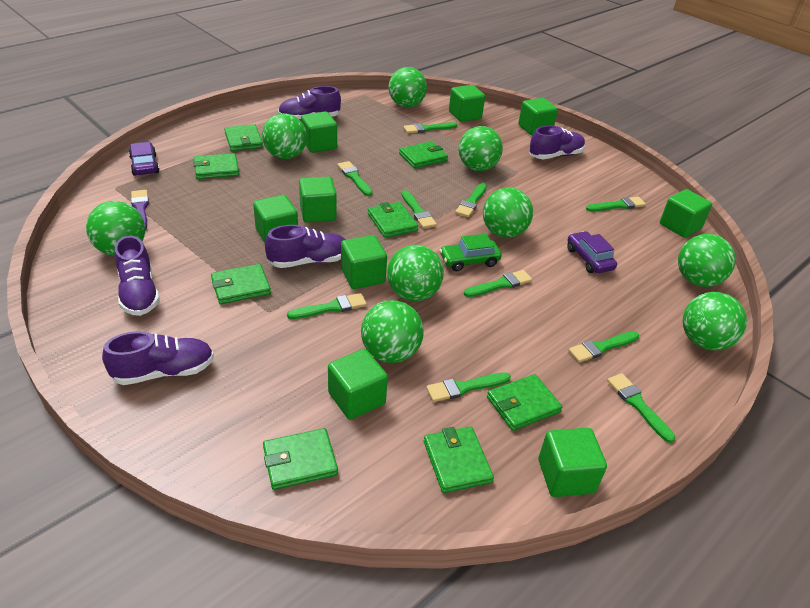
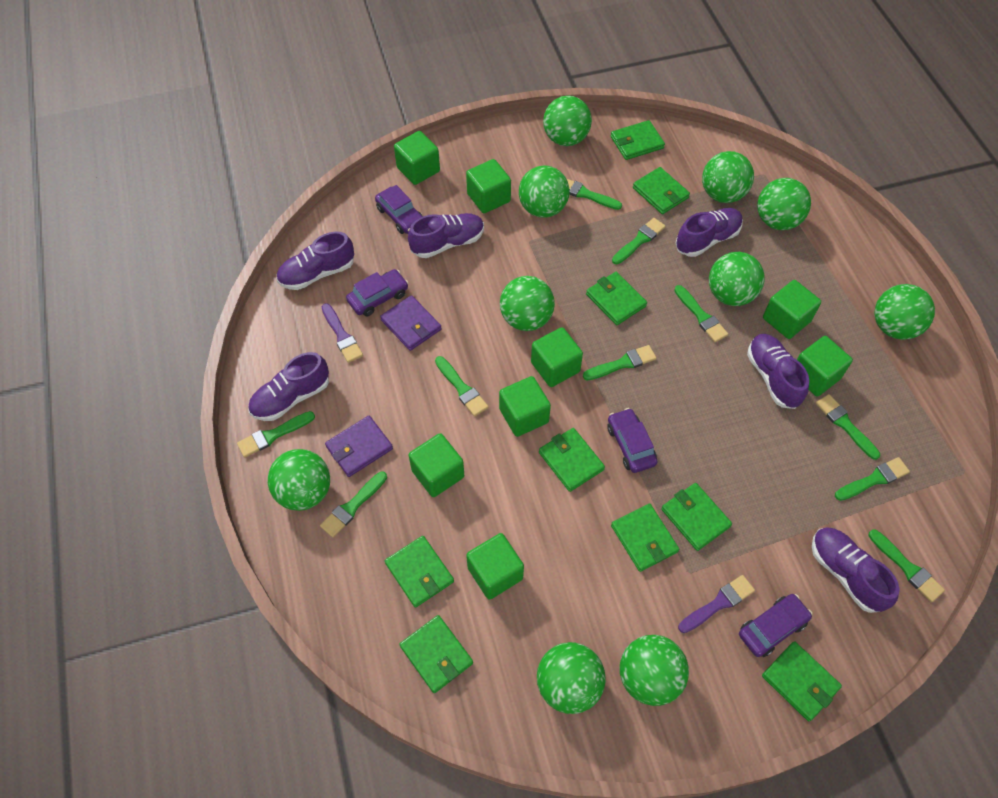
green ball: 9 -> 10
green car: 1 -> 0
green cube: 9 -> 8
green wallet: 8 -> 9
purple brush: 1 -> 2
purple car: 2 -> 4
purple shoe: 5 -> 6
purple wallet: 0 -> 2

